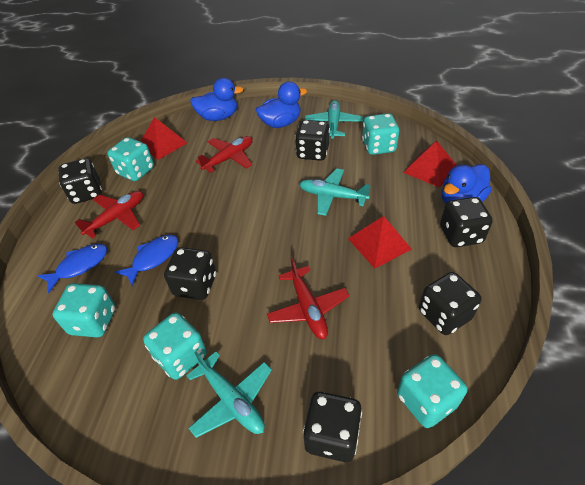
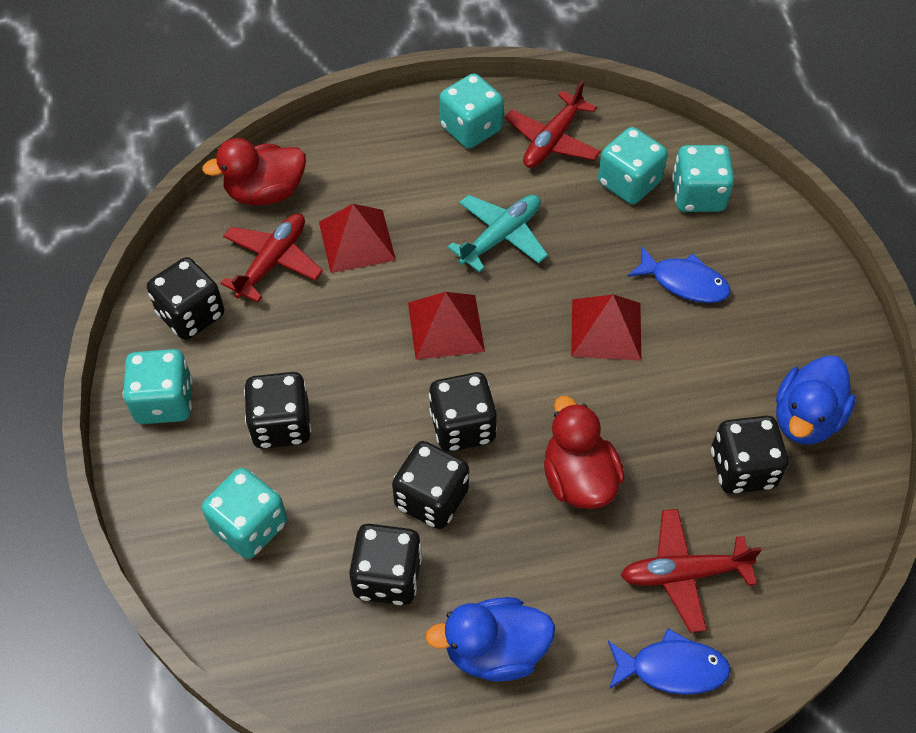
blue duck: 3 -> 2
red duck: 0 -> 2
turquoise plane: 3 -> 1

